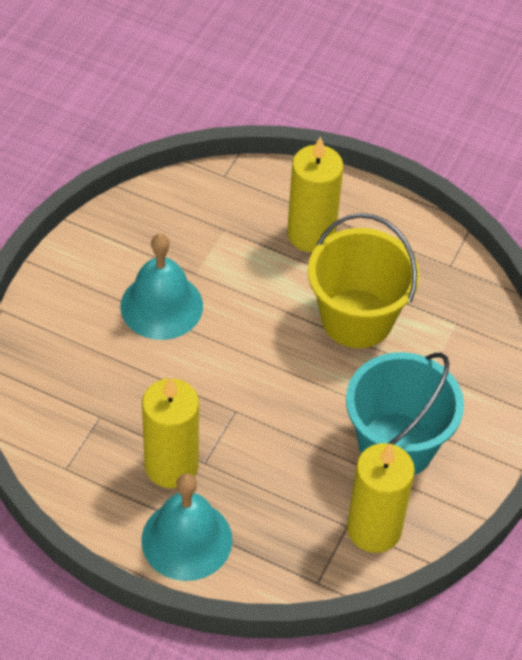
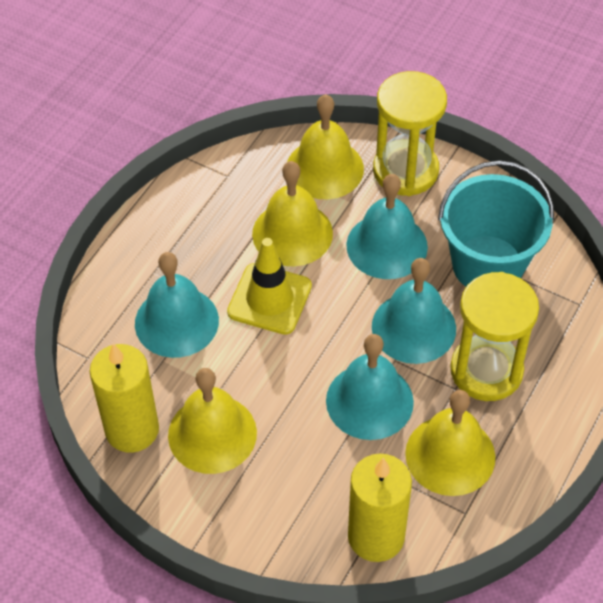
turquoise bell: 2 -> 4
yellow bell: 0 -> 4
yellow bucket: 1 -> 0
yellow candle: 3 -> 2
yellow hourglass: 0 -> 2
yellow traffic cone: 0 -> 1

